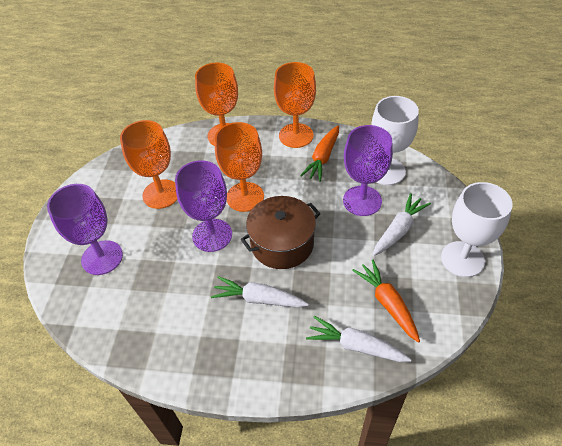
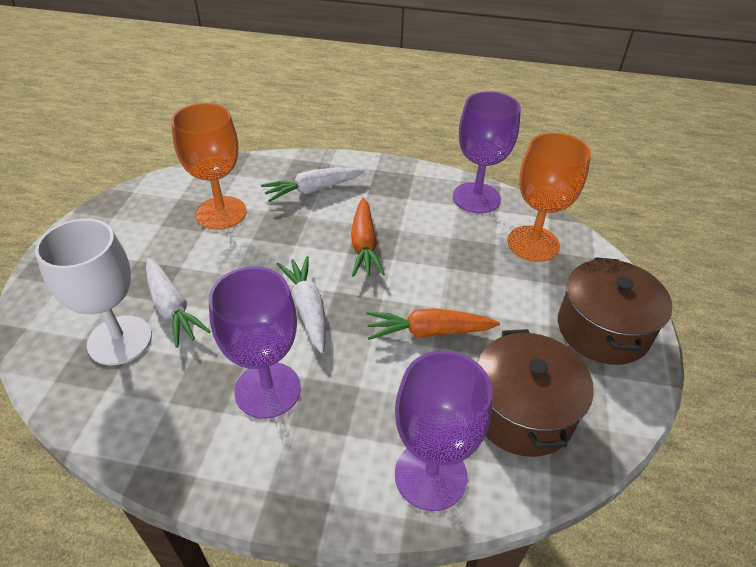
brown pot: 1 -> 2
orange goblet: 4 -> 2
white goblet: 2 -> 1

